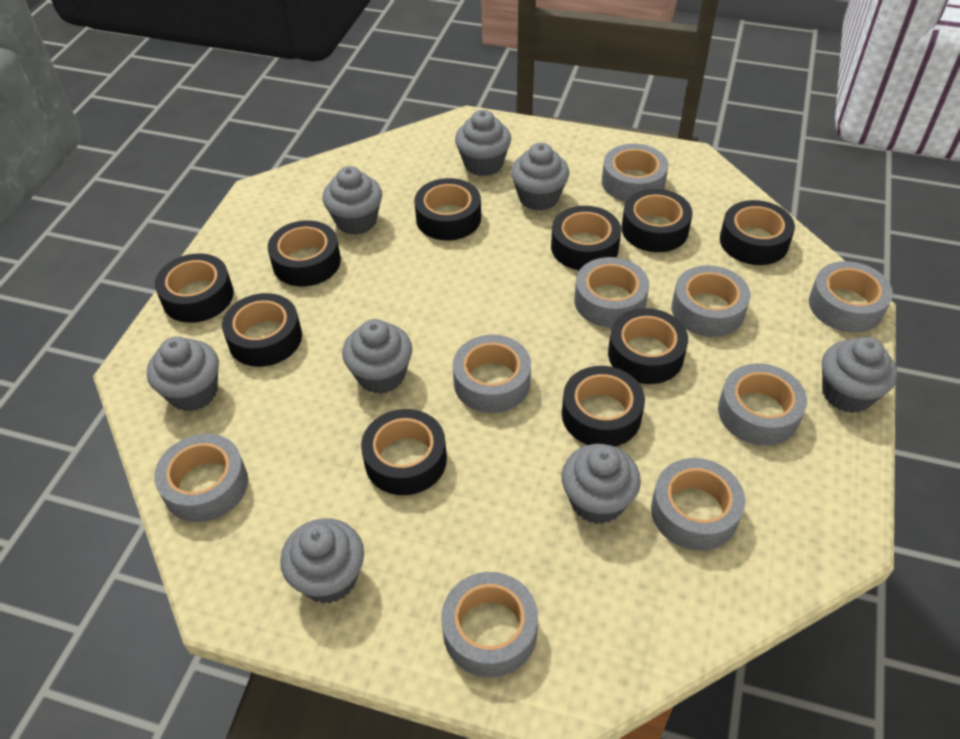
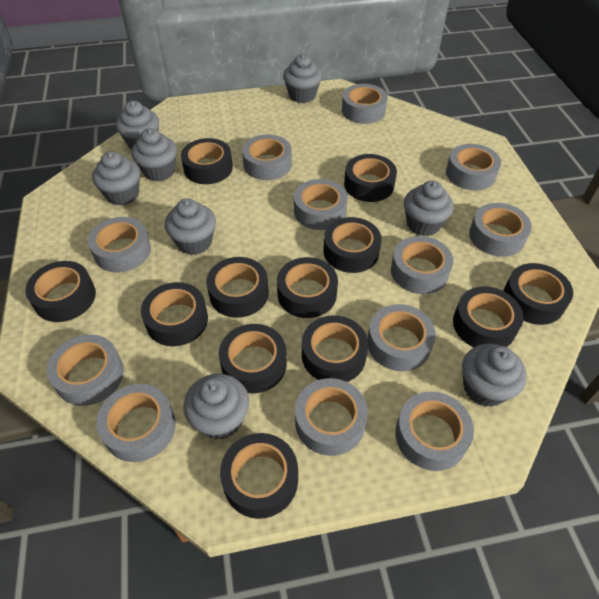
black tape: 10 -> 12
grey tape: 9 -> 12

